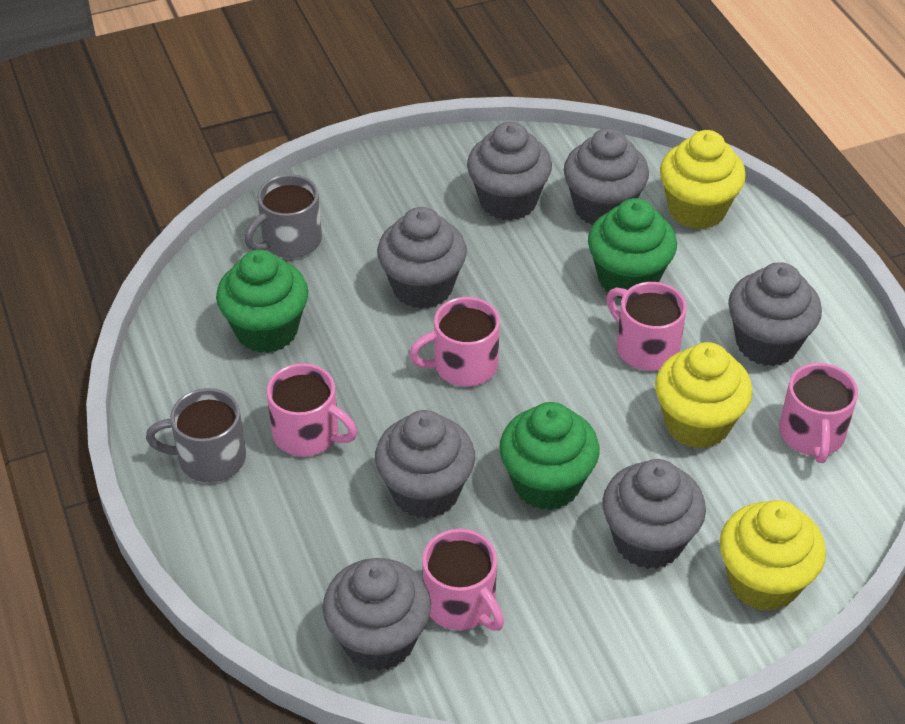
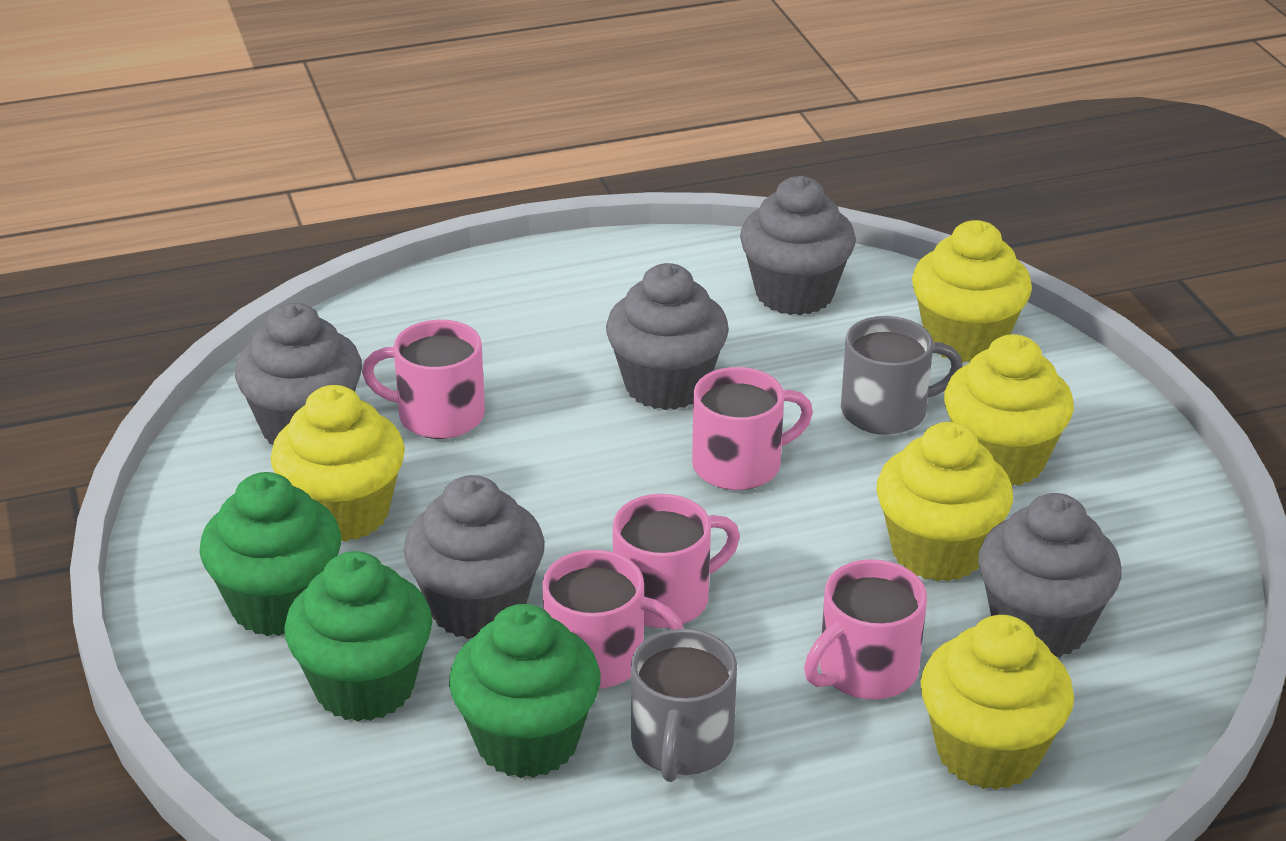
grey cupcake: 7 -> 5
yellow cupcake: 3 -> 5

